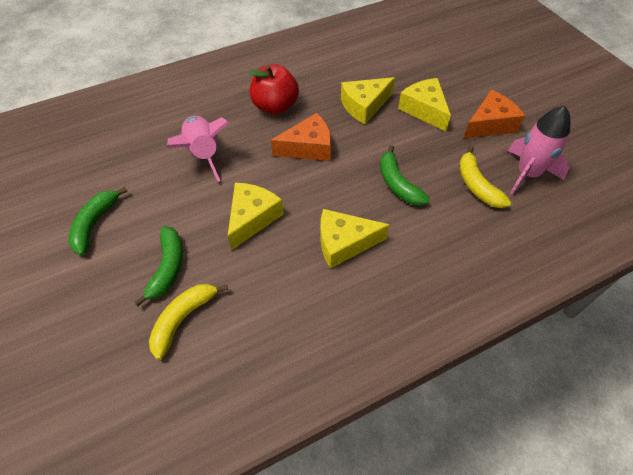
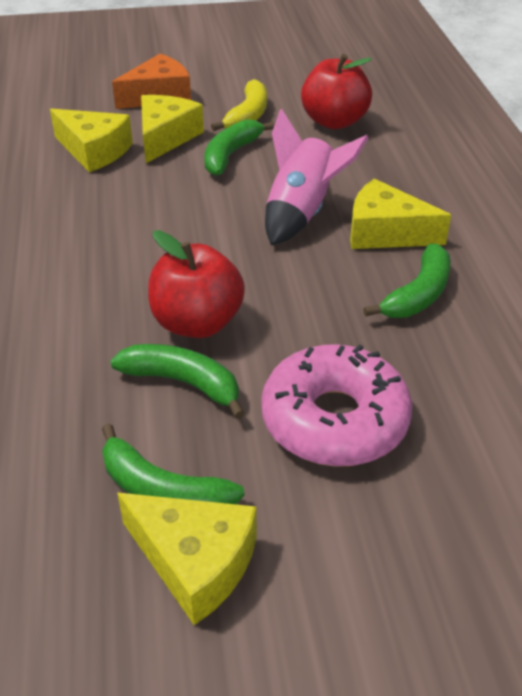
green banana: 3 -> 4
orange cheese: 2 -> 1
pink donut: 0 -> 1
pink rocket: 2 -> 1
red apple: 1 -> 2
yellow banana: 2 -> 1

